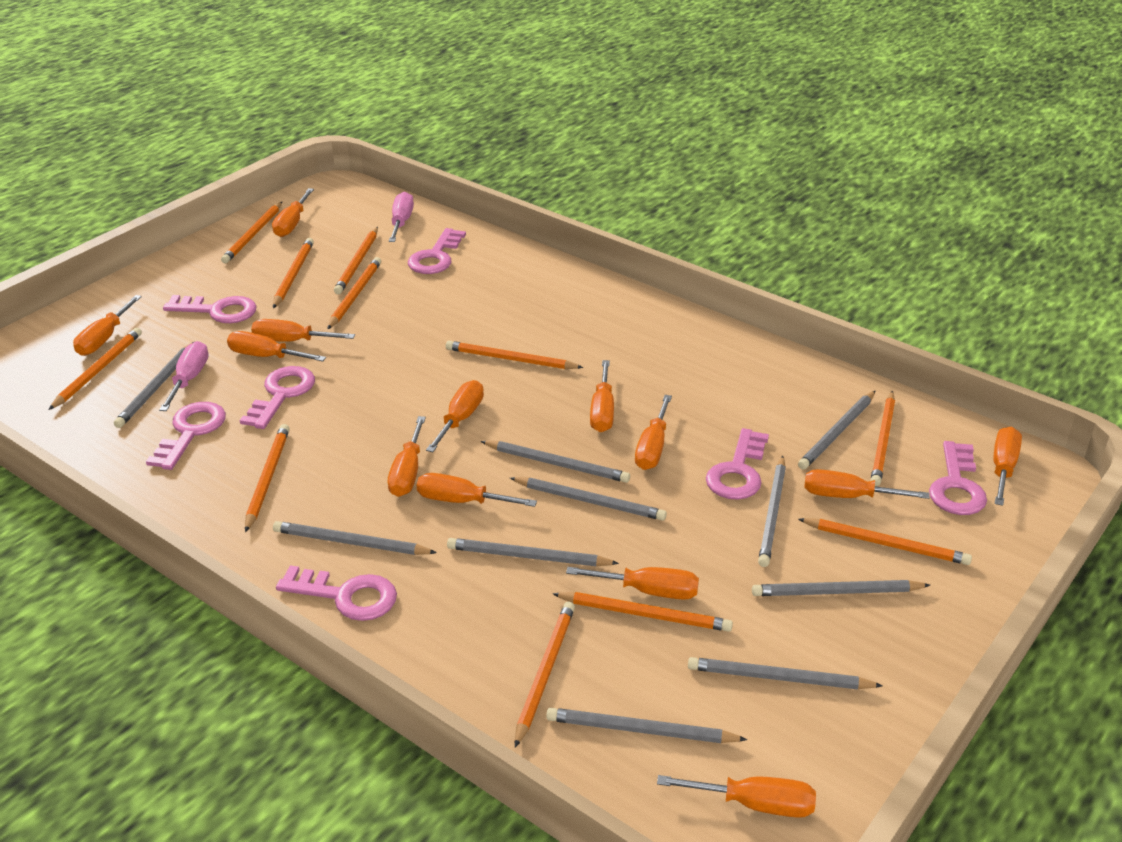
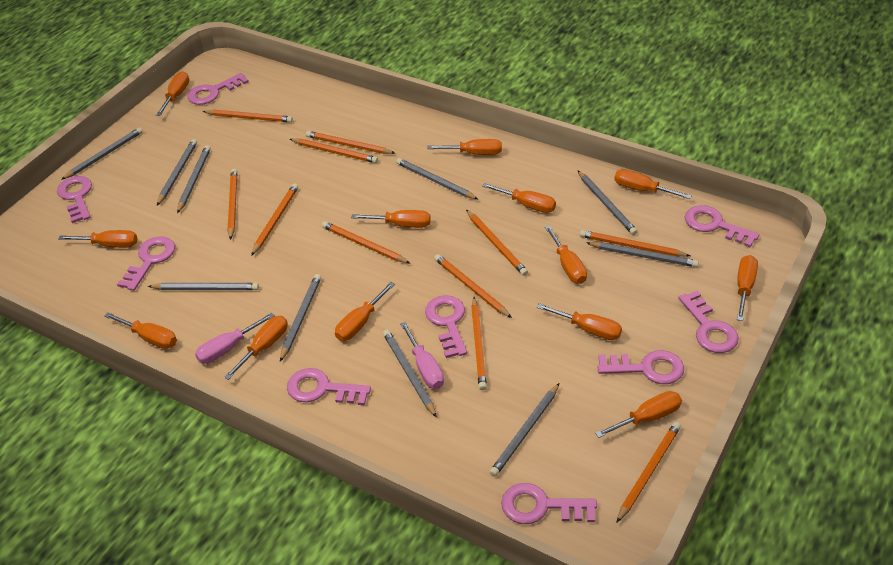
pink key: 7 -> 9

